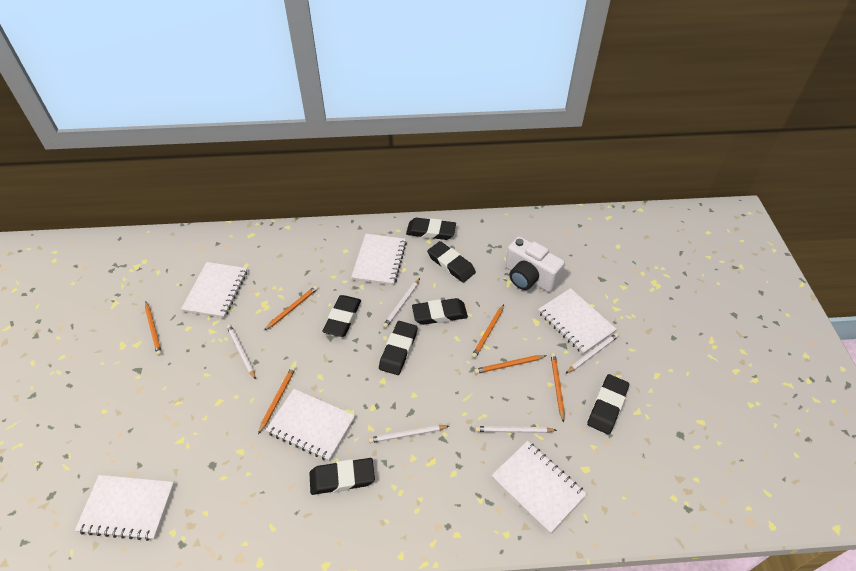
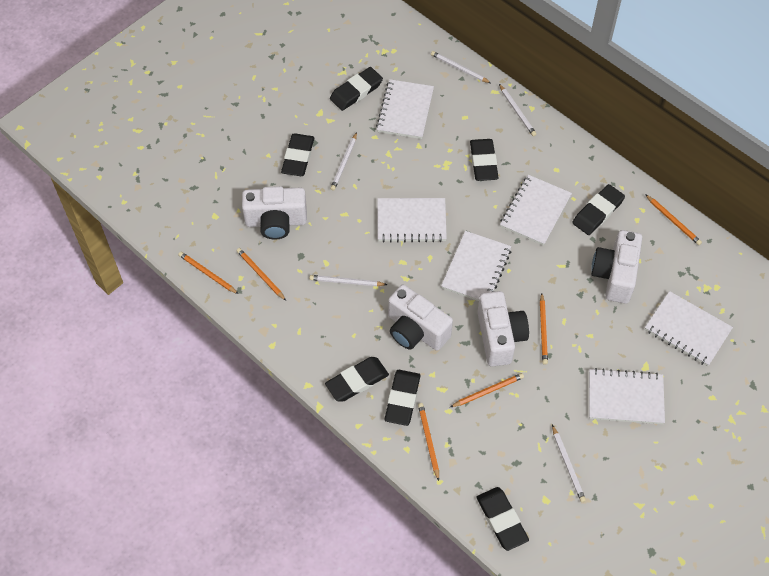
white camera: 1 -> 4

